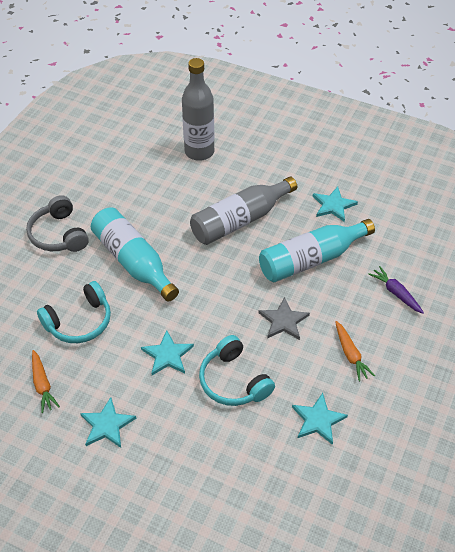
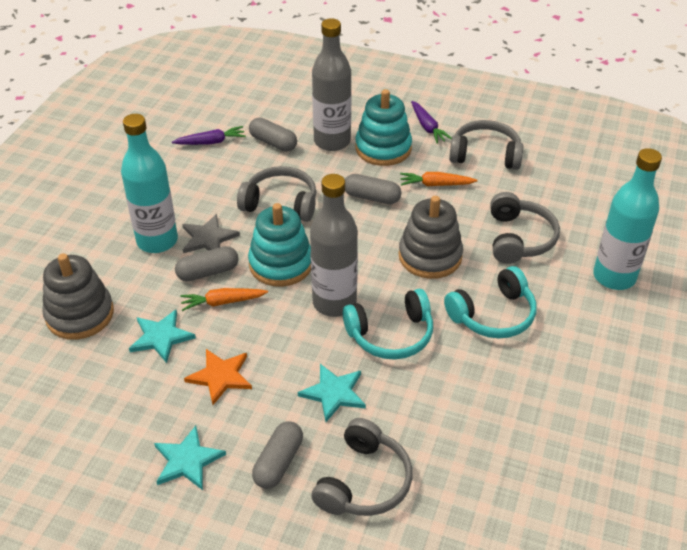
grey capsule: 0 -> 4
grey headphones: 1 -> 4
grey stacking toy: 0 -> 2
orange star: 0 -> 1
purple carrot: 1 -> 2
turquoise stacking toy: 0 -> 2
turquoise star: 4 -> 3

